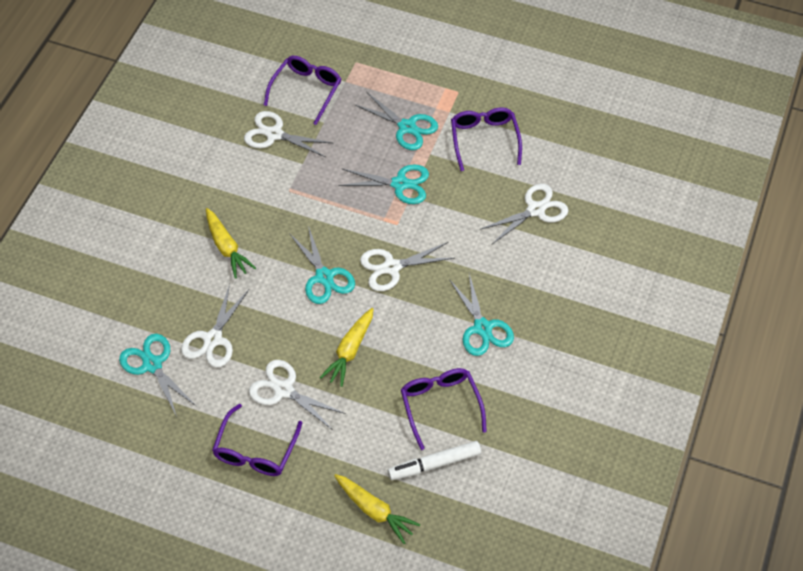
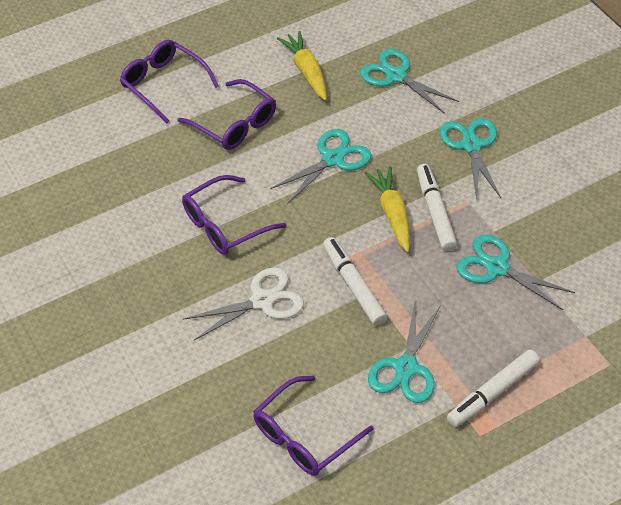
white marker: 1 -> 3
white scissors: 5 -> 1
yellow carrot: 3 -> 2

